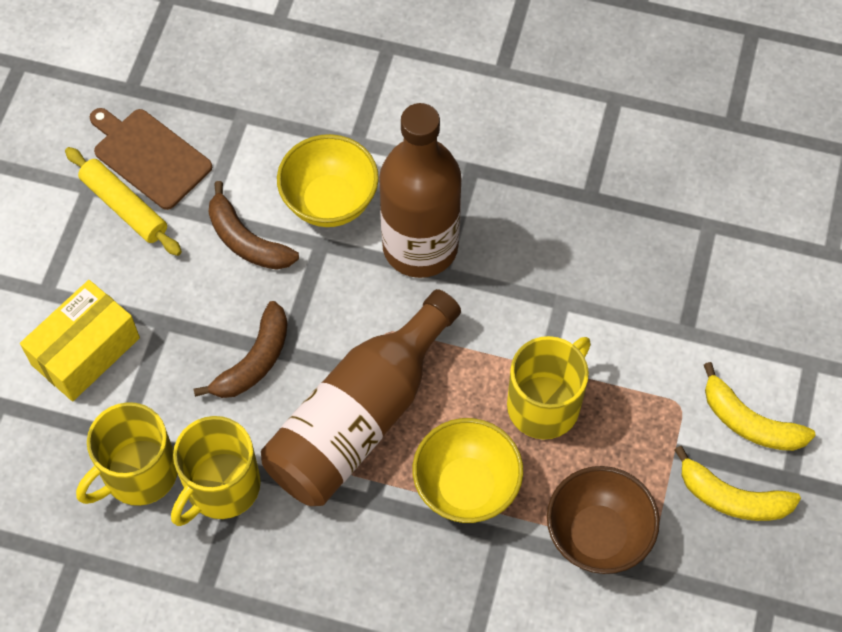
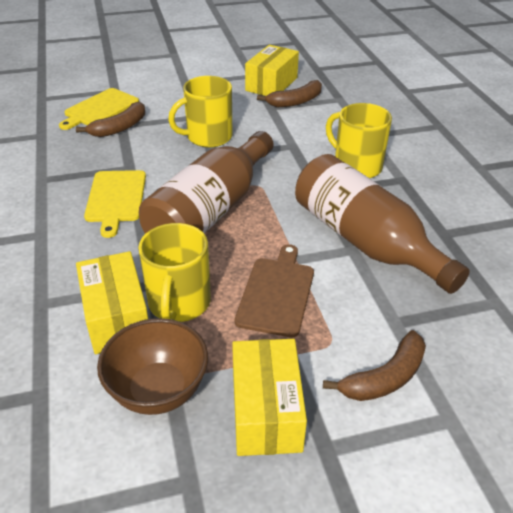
brown banana: 2 -> 3
yellow banana: 2 -> 0
yellow bowl: 2 -> 0
yellow box: 1 -> 3
yellow cutting board: 0 -> 2
yellow rolling pin: 1 -> 0

